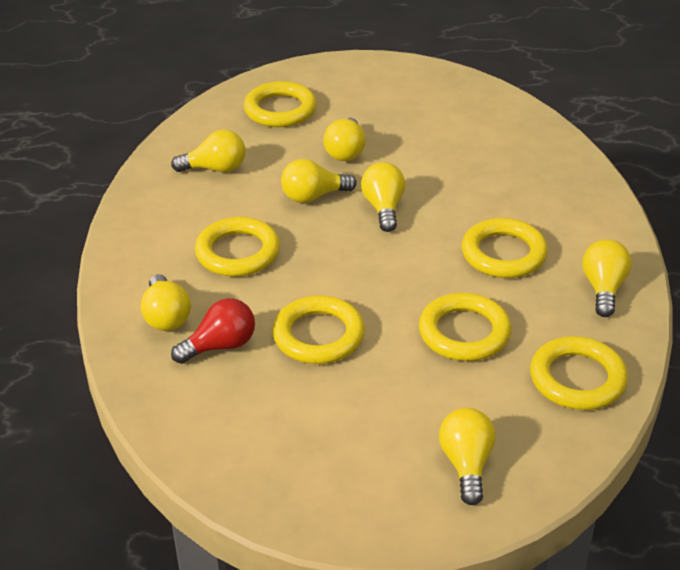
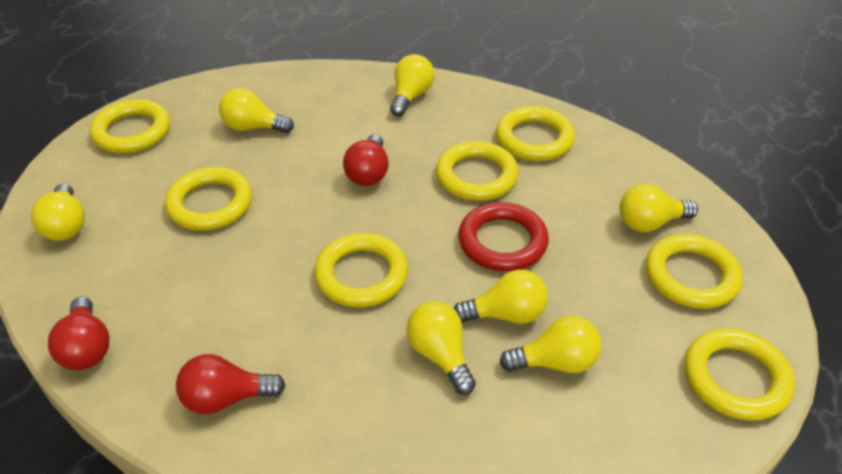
red light bulb: 1 -> 3
red ring: 0 -> 1
yellow ring: 6 -> 7

